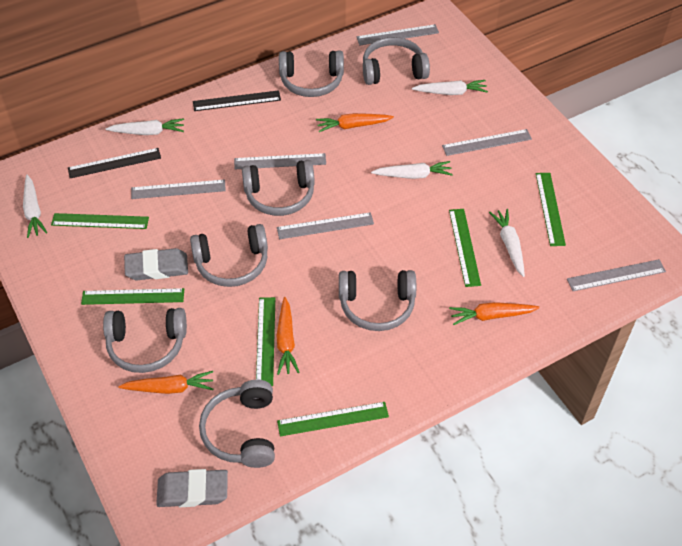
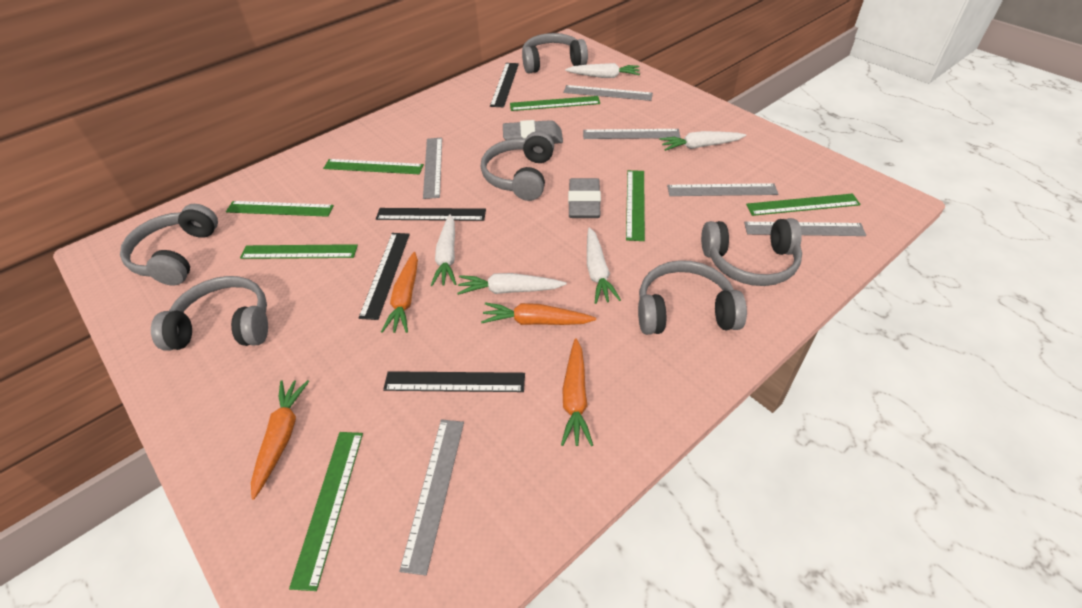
black ruler: 2 -> 4
green ruler: 6 -> 7
grey headphones: 7 -> 6

